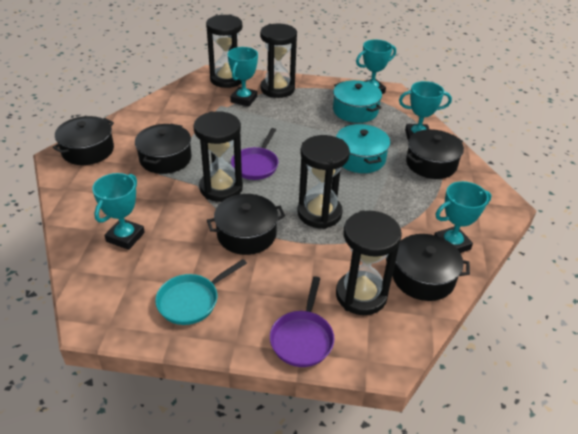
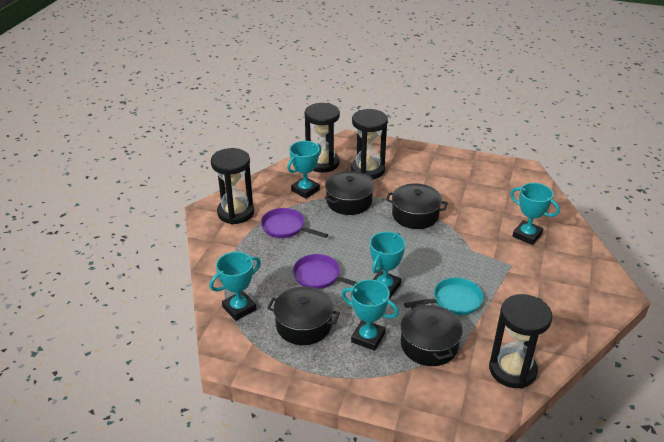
black hourglass: 5 -> 4
black pot: 5 -> 4
turquoise pot: 2 -> 0

